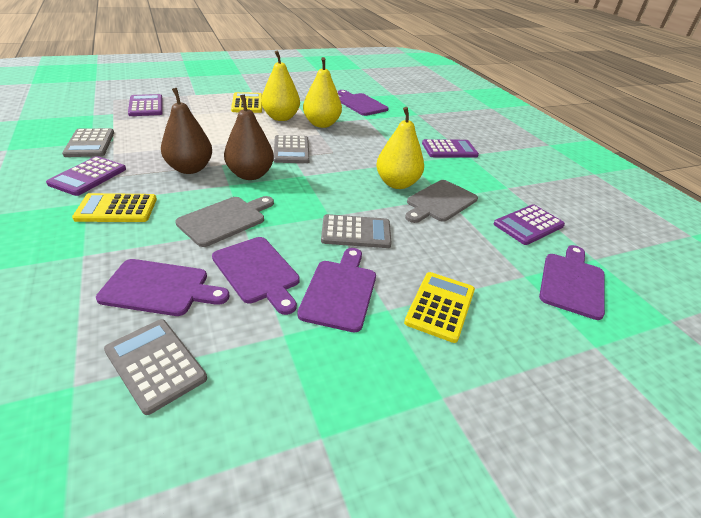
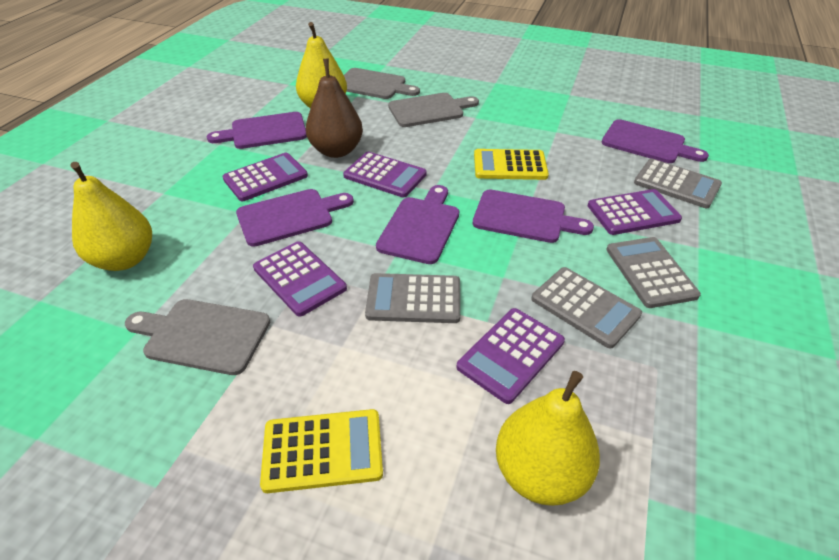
brown pear: 2 -> 1
grey cutting board: 2 -> 3
purple calculator: 4 -> 5
yellow calculator: 3 -> 2

